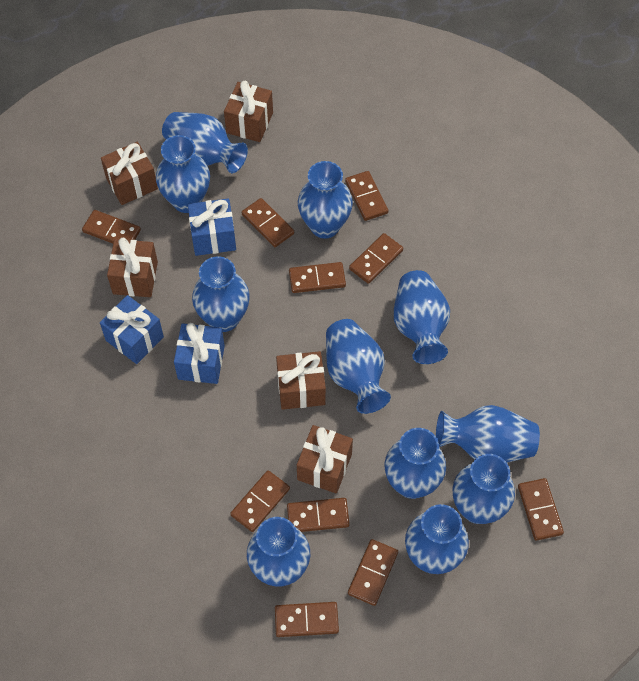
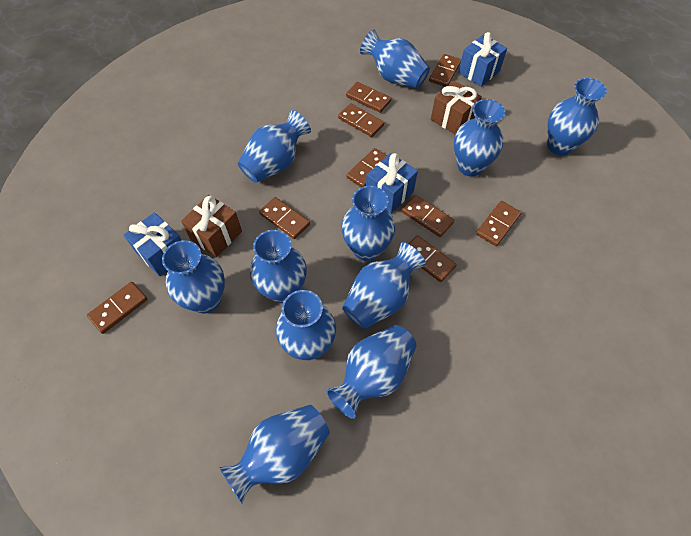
brown domino: 10 -> 9
brown gift: 5 -> 2

